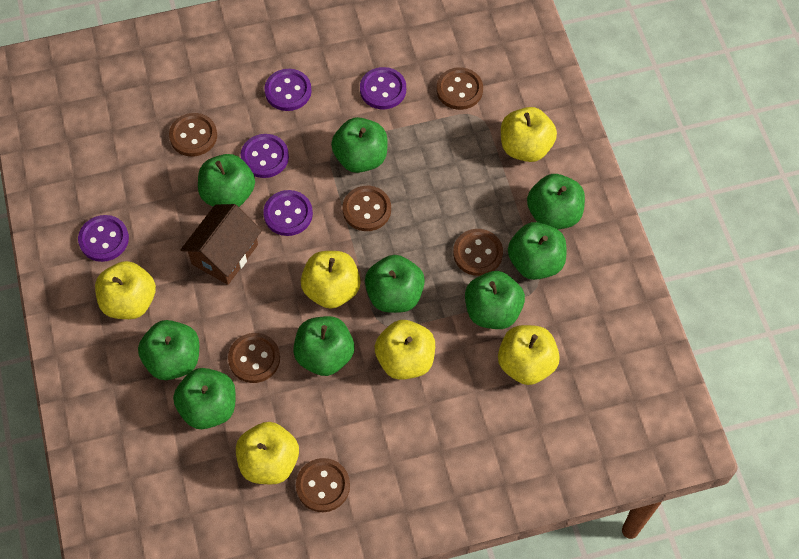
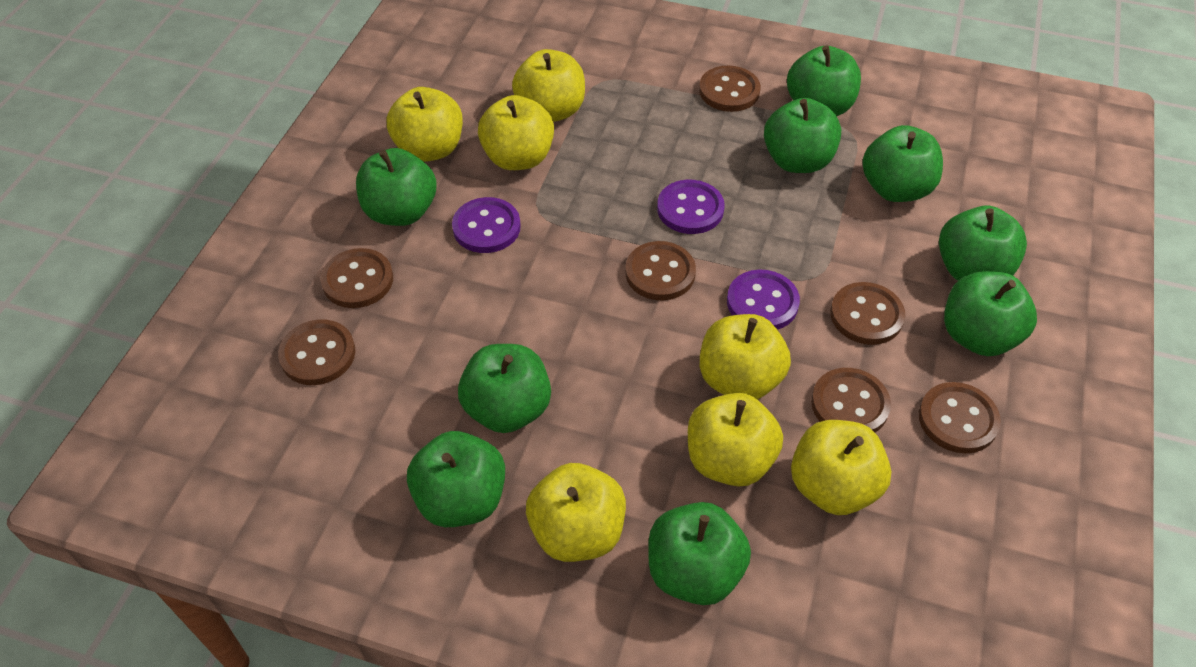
brown button: 6 -> 7
brown house: 1 -> 0
purple button: 5 -> 3
yellow apple: 6 -> 7

